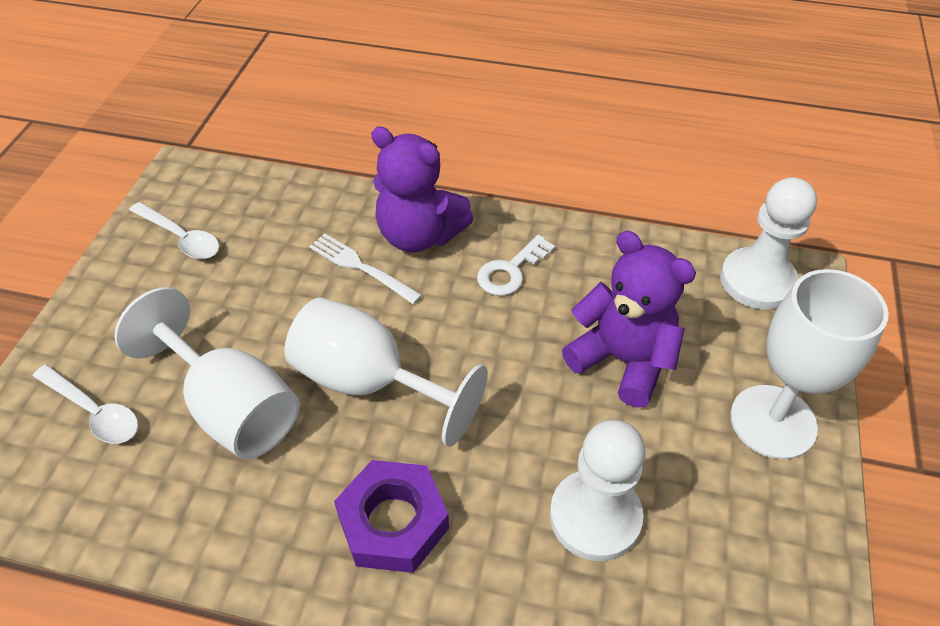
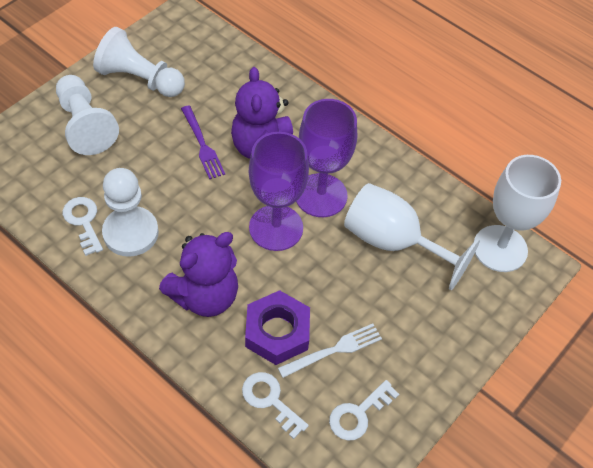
purple fork: 0 -> 1
purple goblet: 0 -> 2
white goblet: 3 -> 2
white key: 1 -> 3
white pawn: 2 -> 3
white spoon: 2 -> 0

